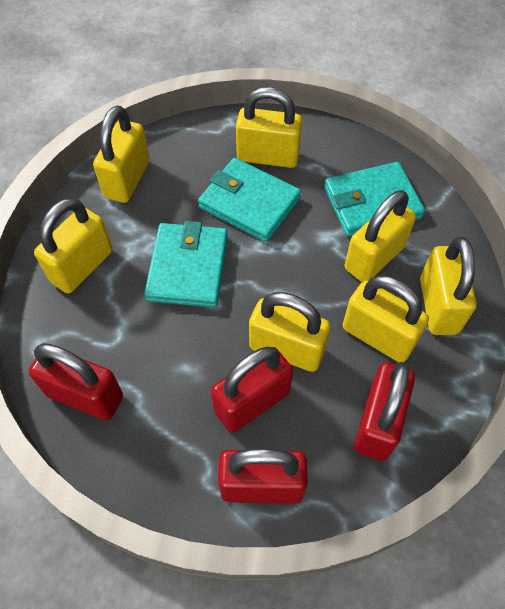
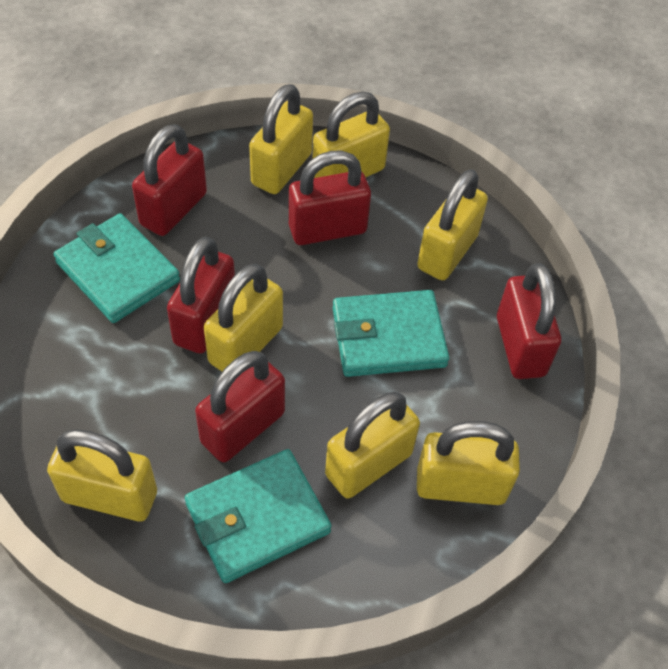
red padlock: 4 -> 5

